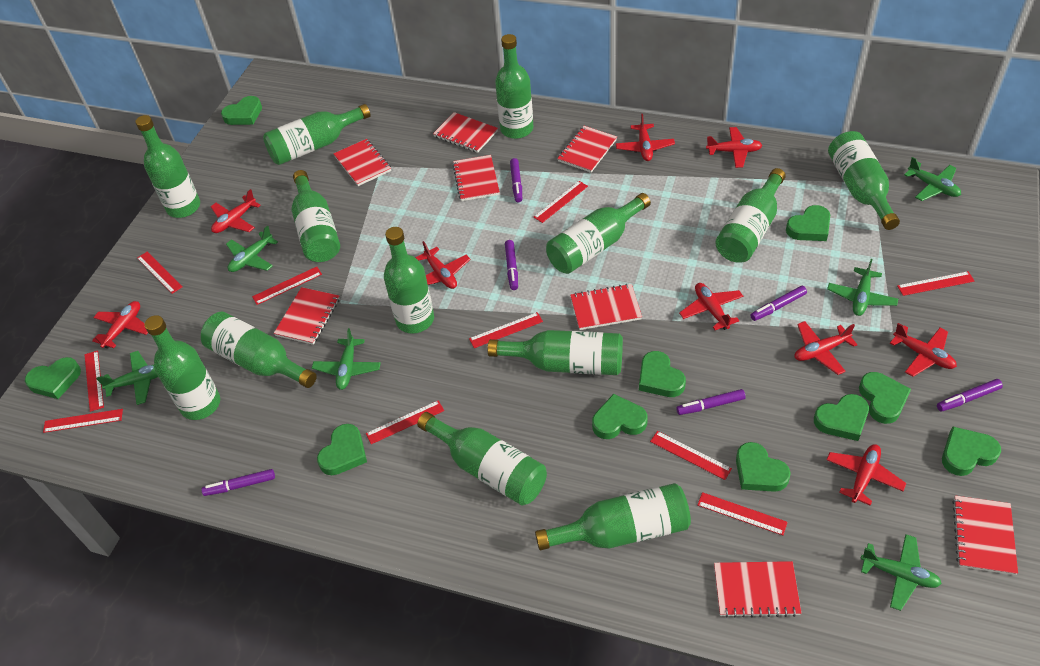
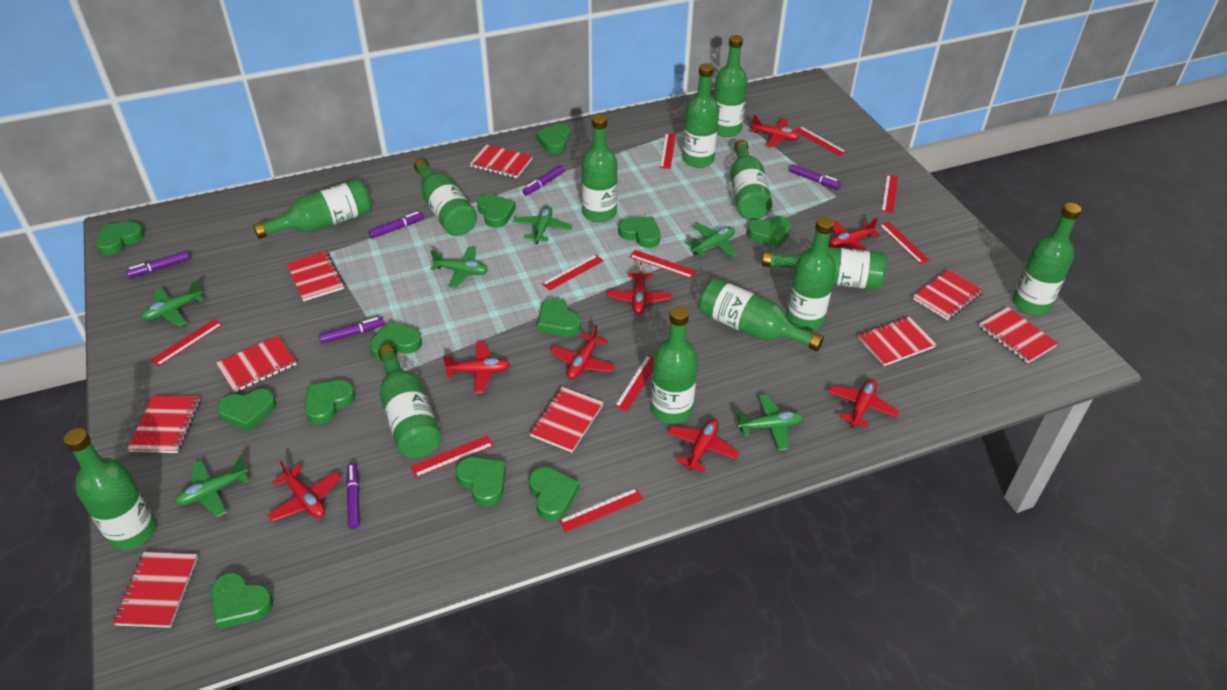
green heart: 10 -> 12
red notebook: 8 -> 9
red plane: 9 -> 8

